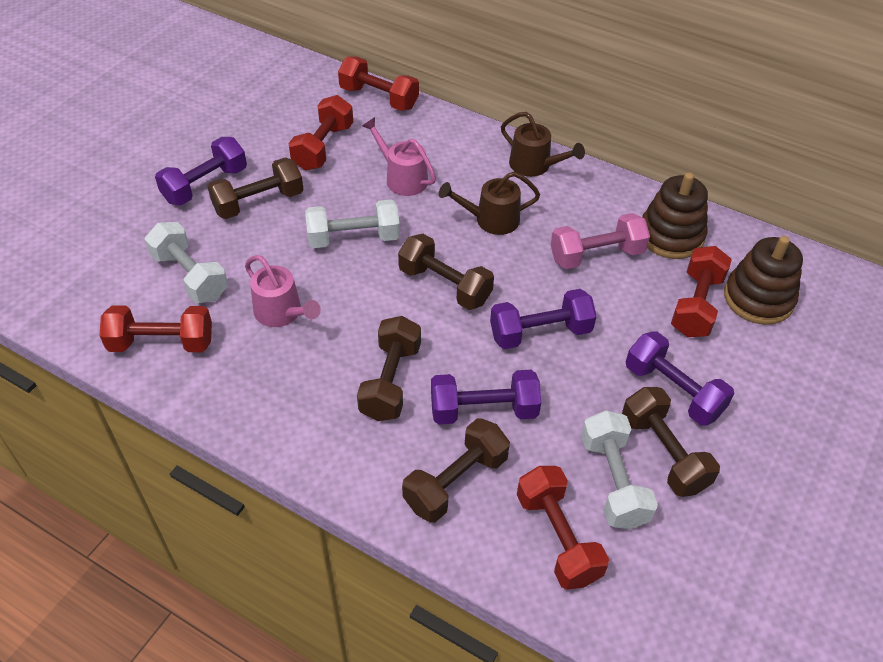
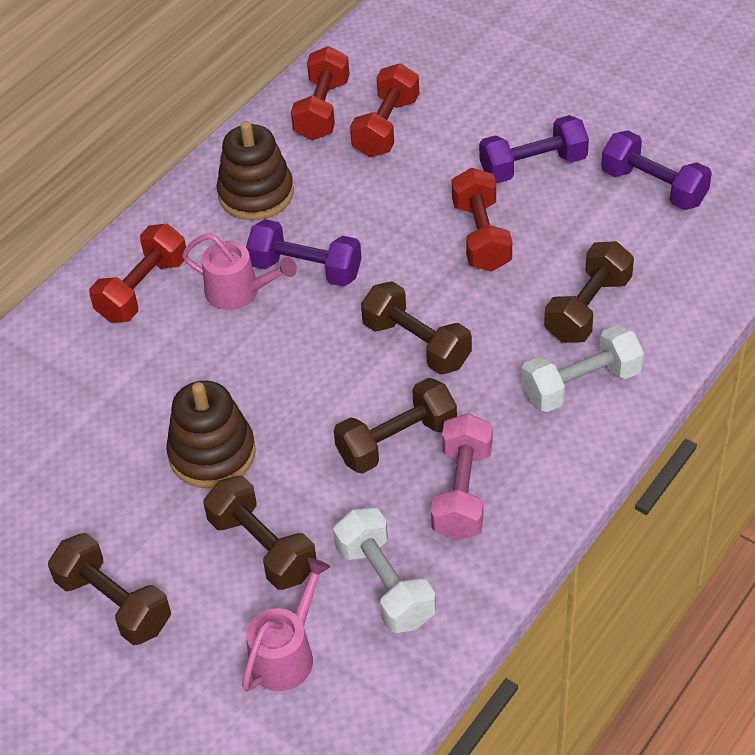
brown watering can: 2 -> 0
purple dumbbell: 4 -> 3
red dumbbell: 5 -> 4
white dumbbell: 3 -> 2

